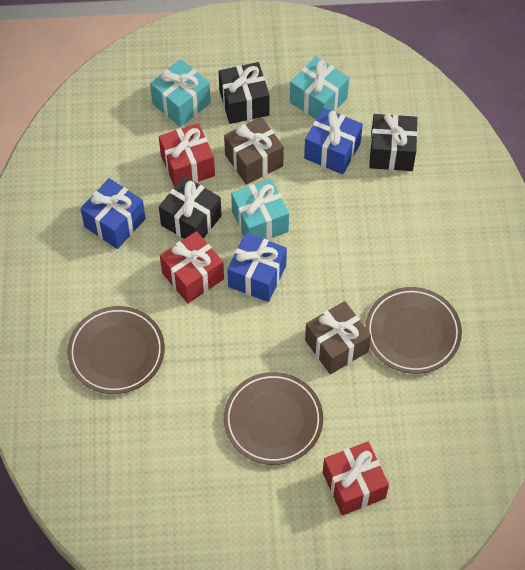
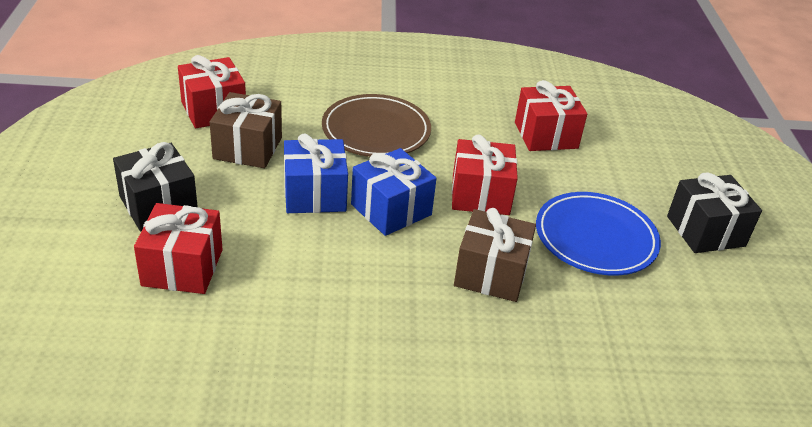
black gift: 3 -> 2
blue gift: 3 -> 2
blue plate: 0 -> 1
brown plate: 3 -> 1
red gift: 3 -> 4
turquoise gift: 3 -> 0

